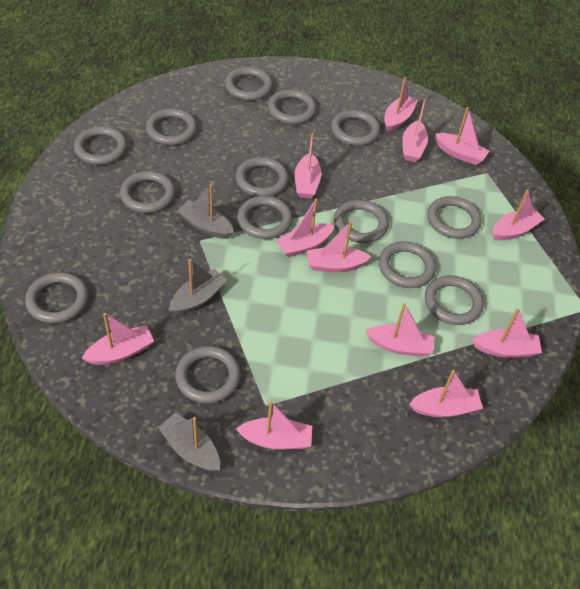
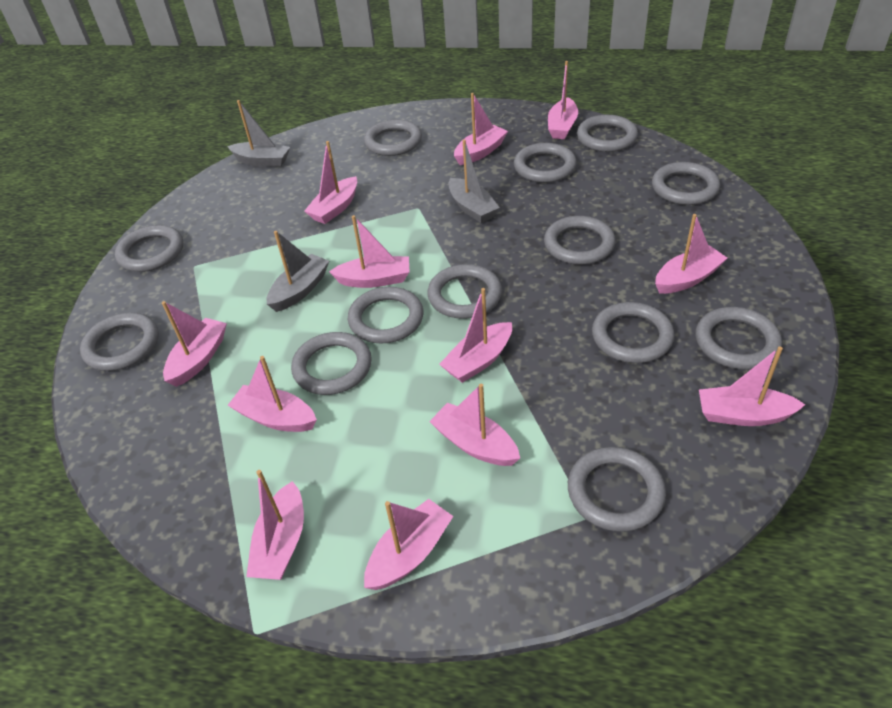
grey ring: 14 -> 13

